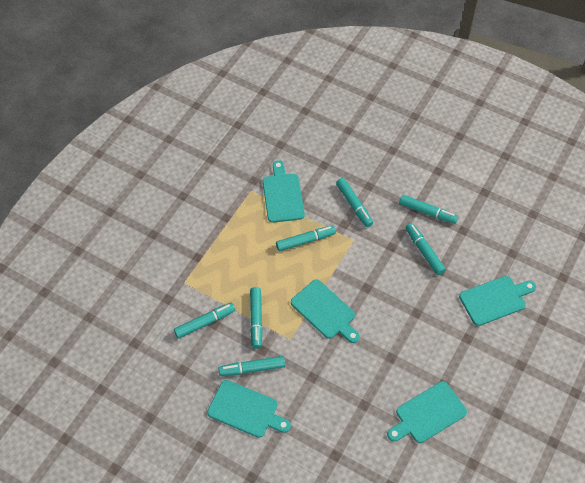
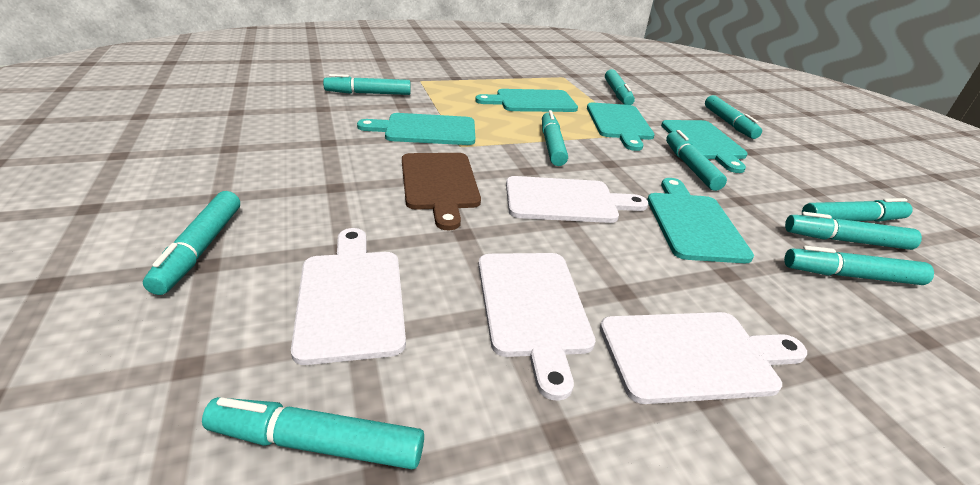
brown cutting board: 0 -> 1
turquoise marker: 7 -> 10
white cutting board: 0 -> 4

